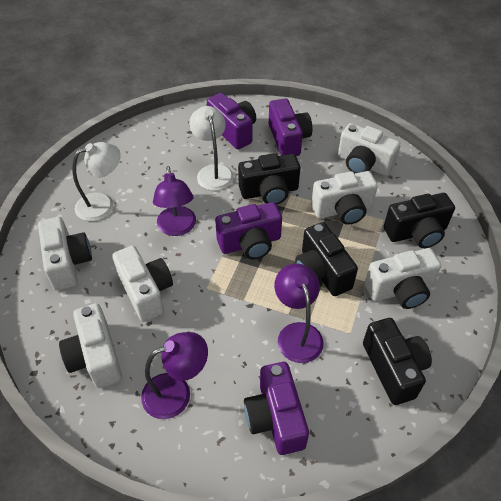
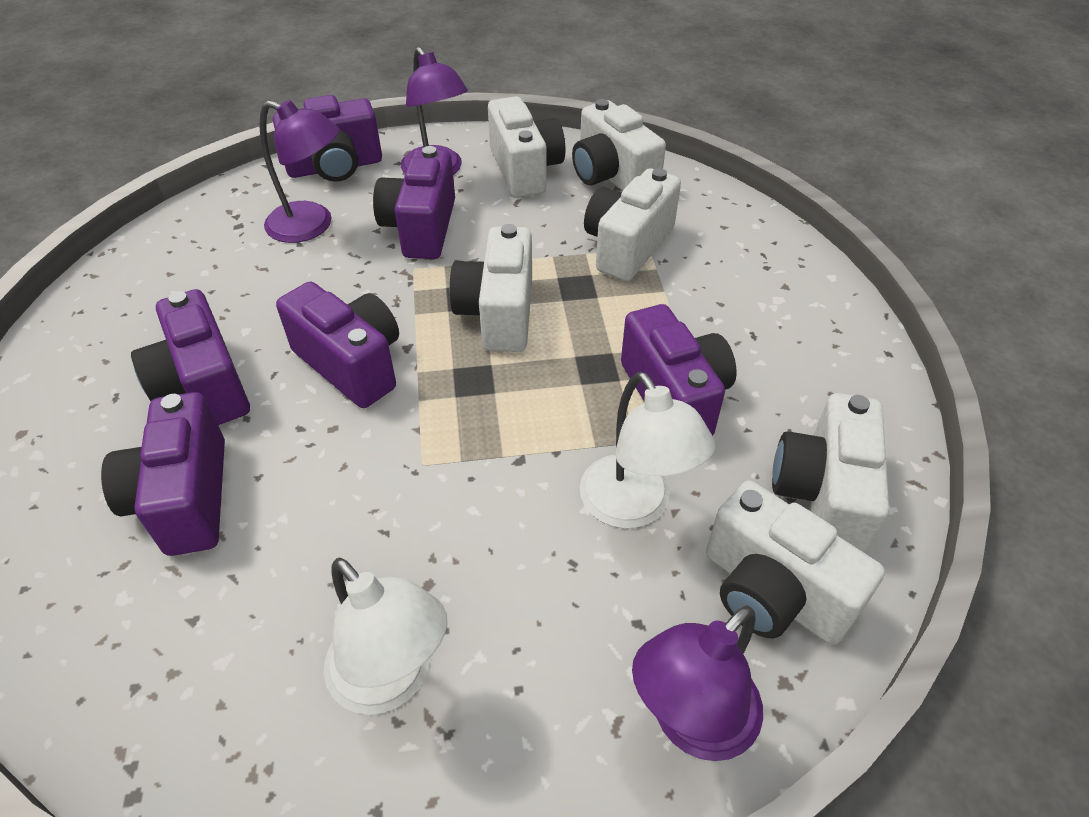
black camera: 4 -> 0
purple camera: 4 -> 6

